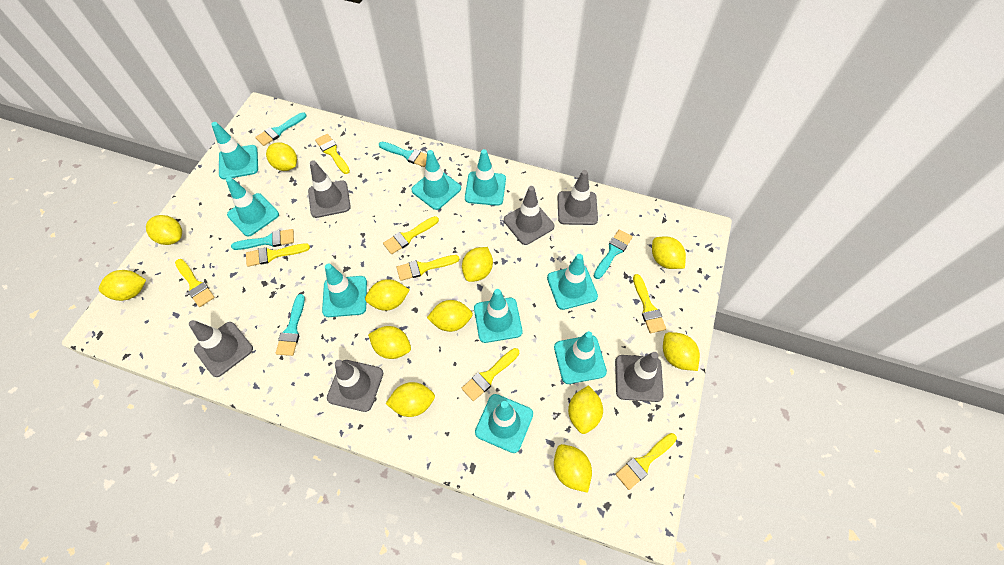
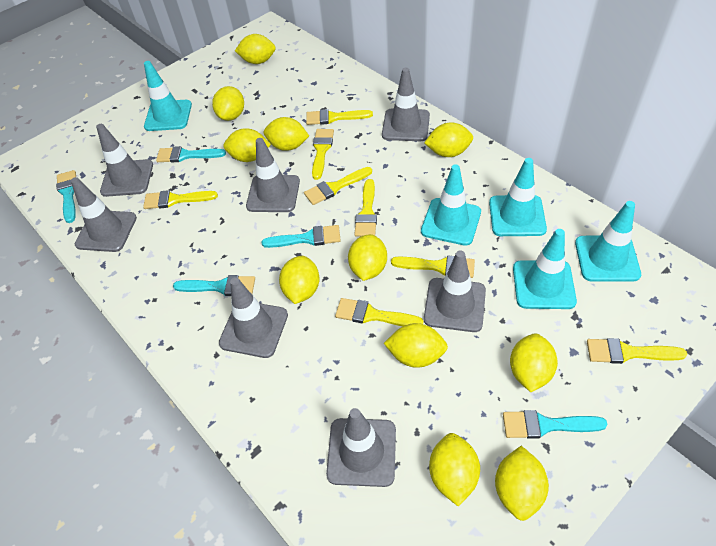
grey traffic cone: 6 -> 7
turquoise traffic cone: 9 -> 5
yellow lemon: 12 -> 11

